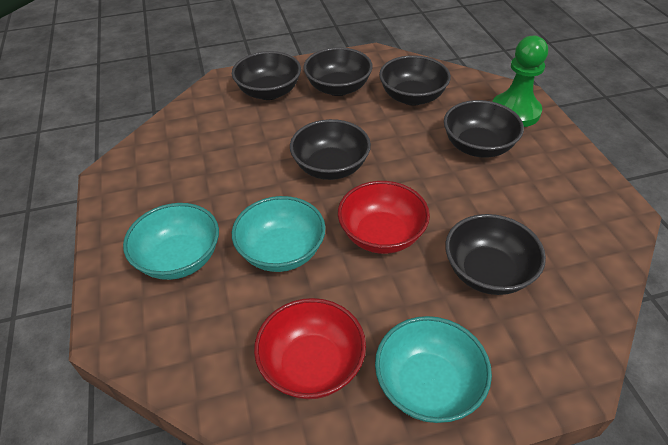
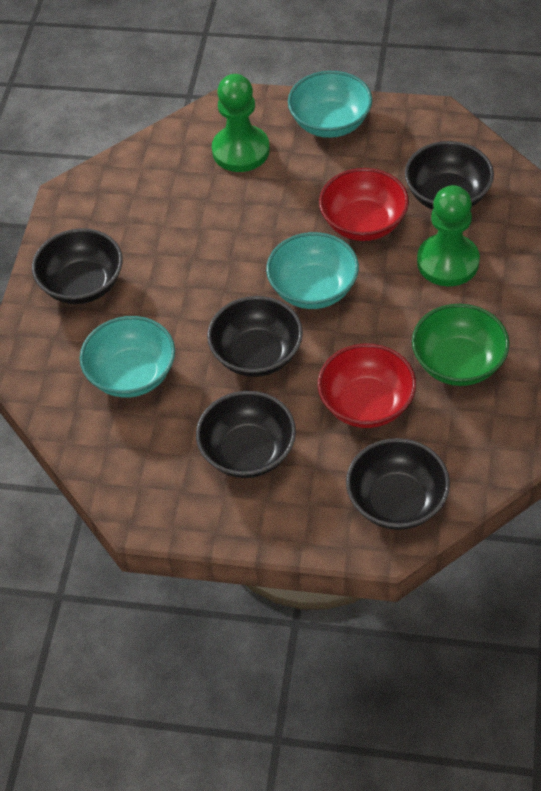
black bowl: 6 -> 5
green bowl: 0 -> 1
green pawn: 1 -> 2

